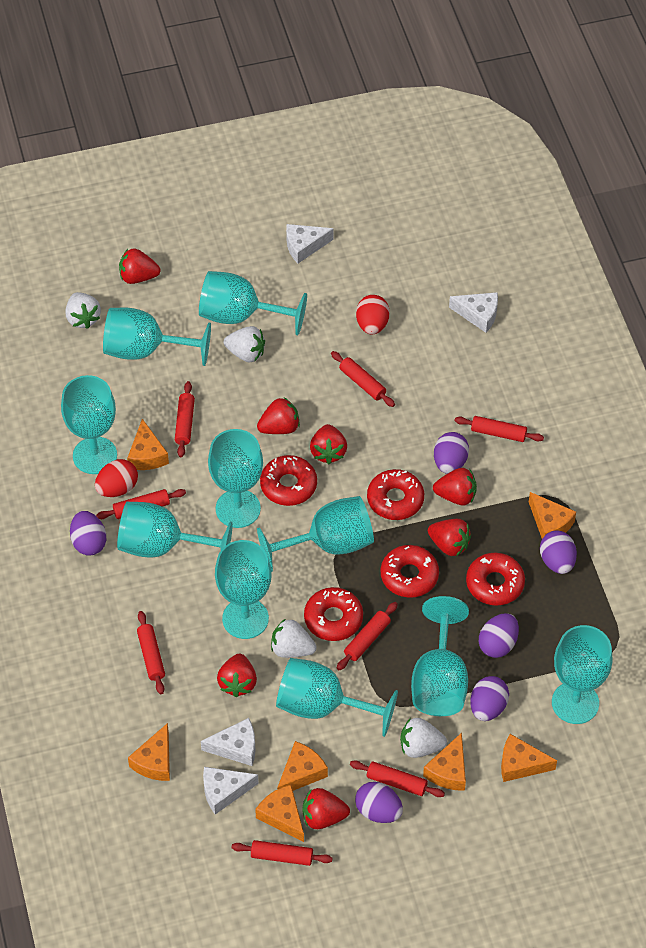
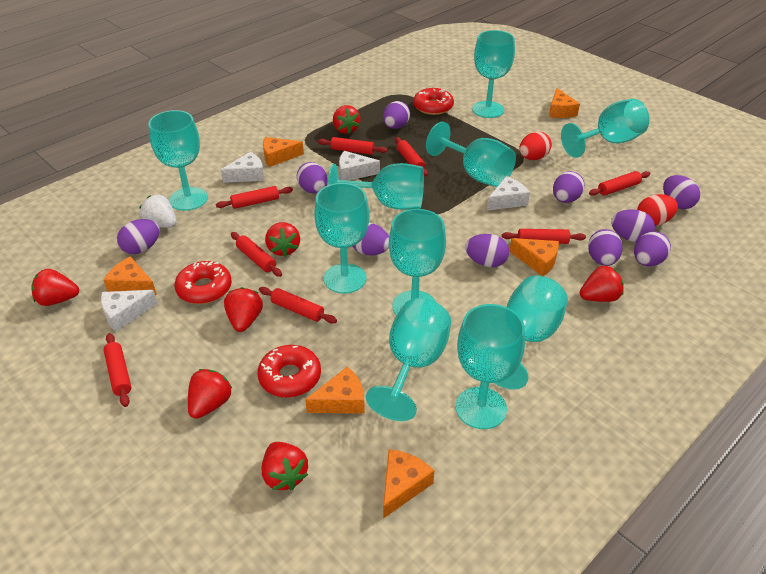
orange cheese: 7 -> 6
purple egg: 6 -> 10
red donut: 5 -> 3
white strawberry: 4 -> 1

